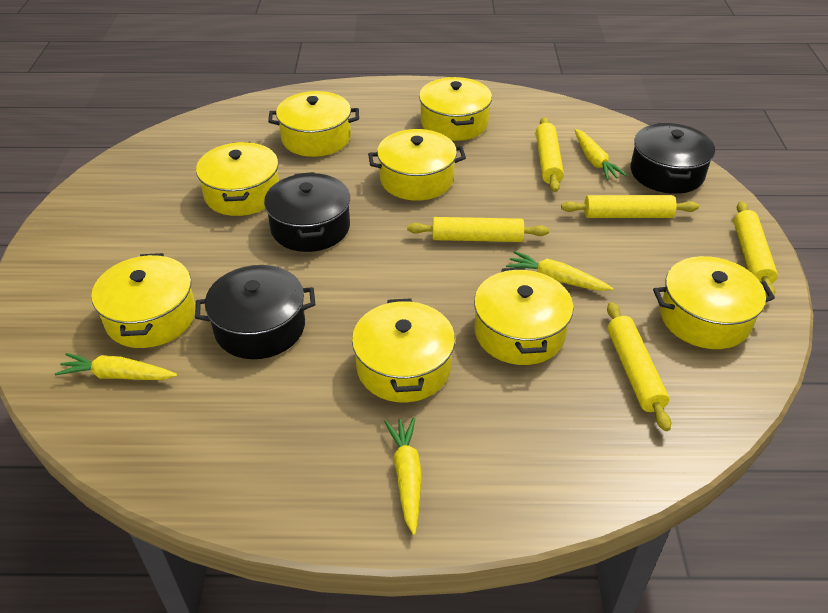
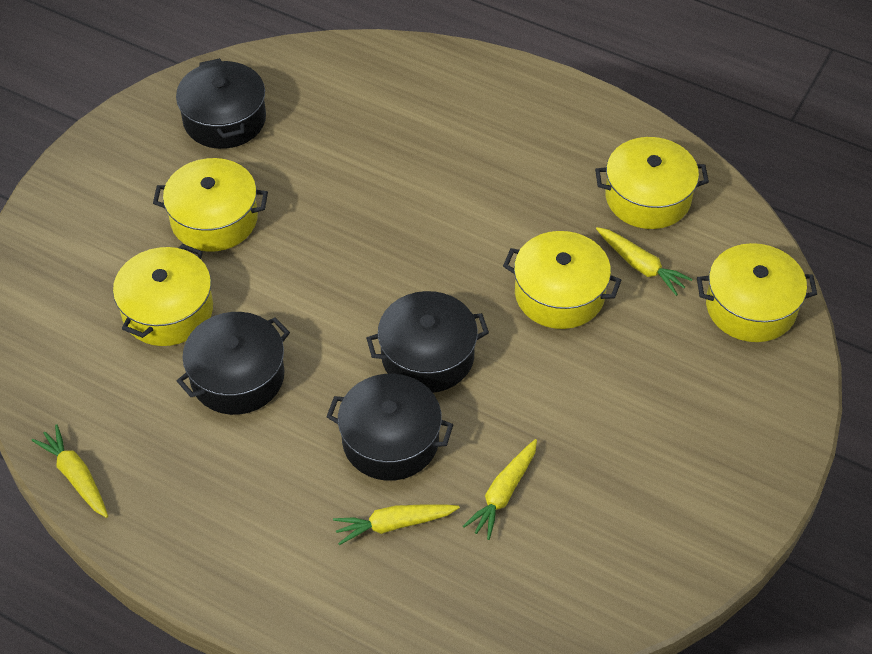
black pot: 3 -> 4
yellow pot: 8 -> 5
yellow rolling pin: 5 -> 0

